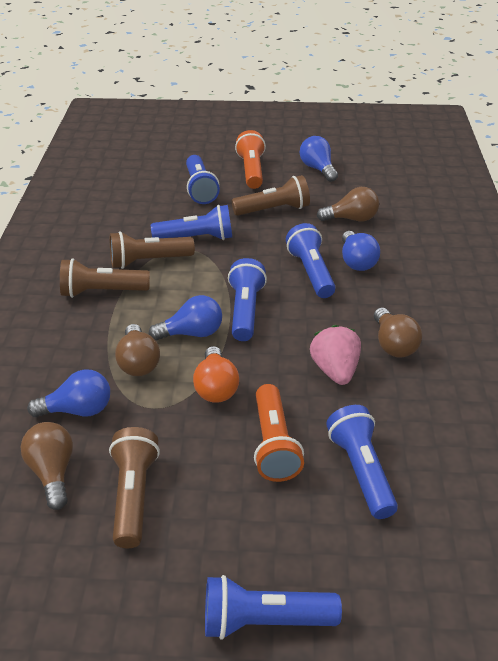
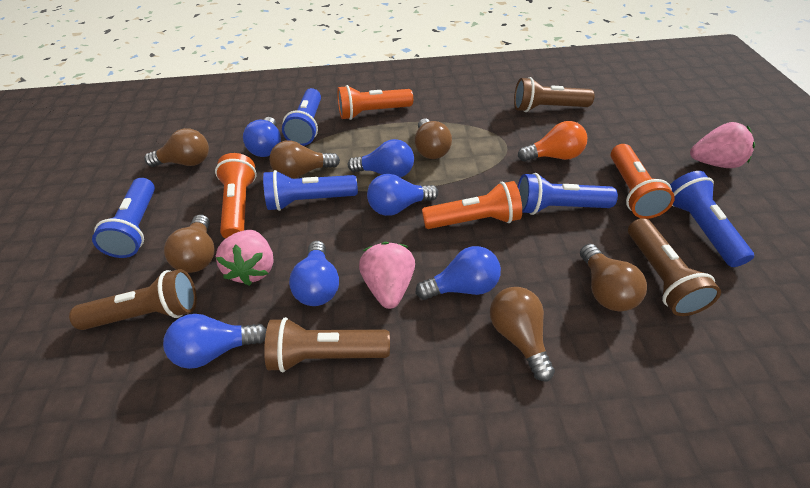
blue flashlight: 6 -> 5
blue light bulb: 4 -> 6
brown light bulb: 4 -> 6
orange flashlight: 2 -> 4
pink strawberry: 1 -> 3

